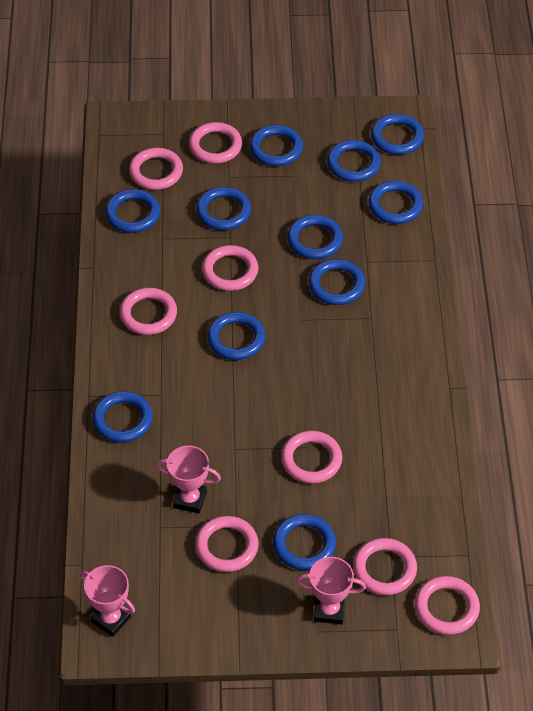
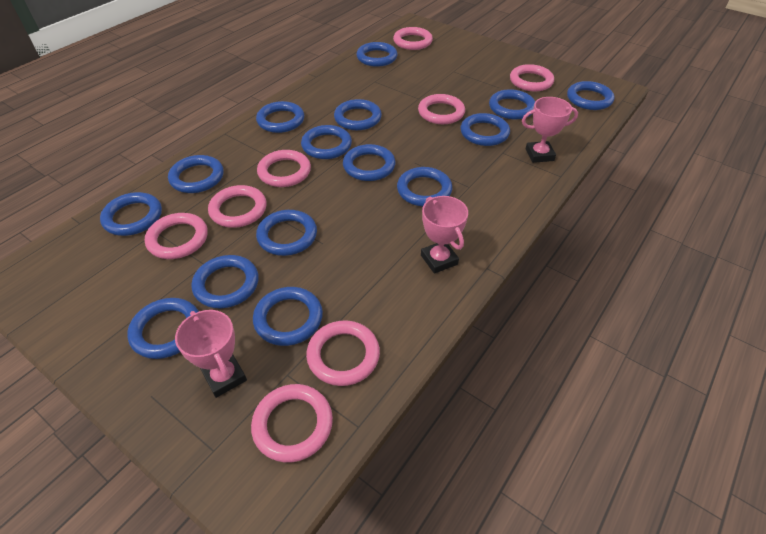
blue ring: 11 -> 15

